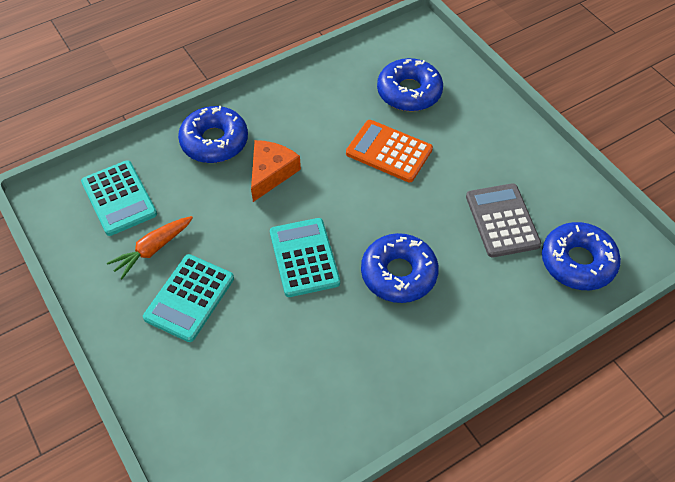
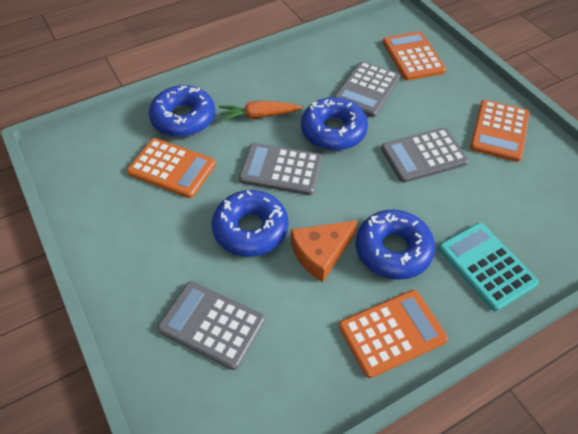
grey calculator: 1 -> 4
orange calculator: 1 -> 4
turquoise calculator: 3 -> 1

